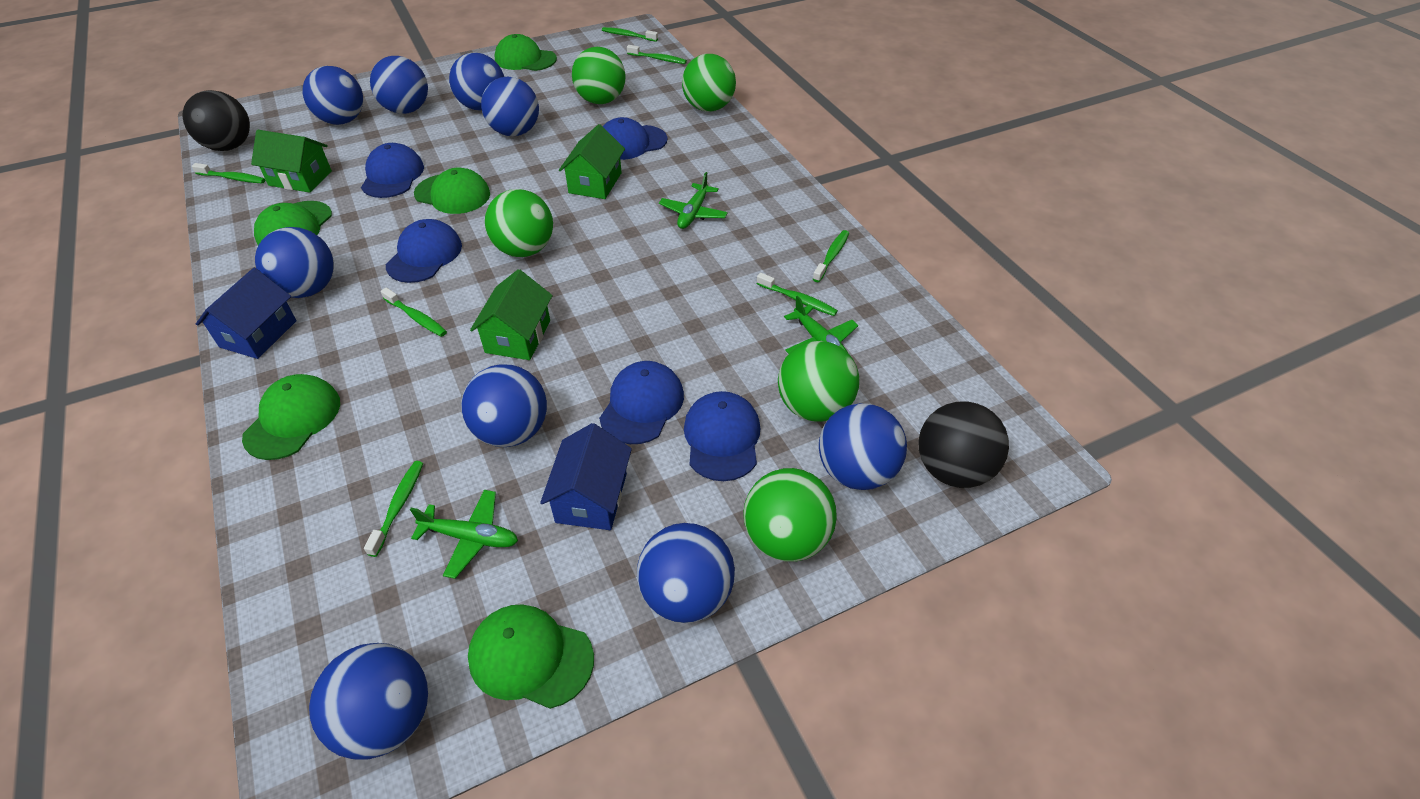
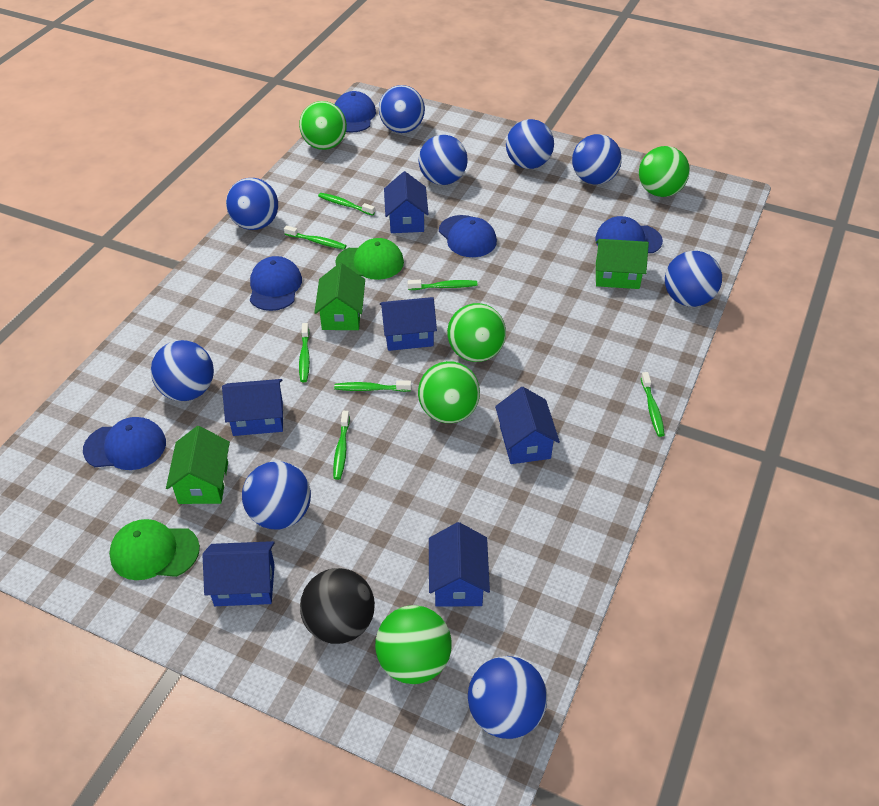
black ball: 2 -> 1
blue house: 2 -> 6
green cap: 5 -> 2
green plane: 3 -> 0

